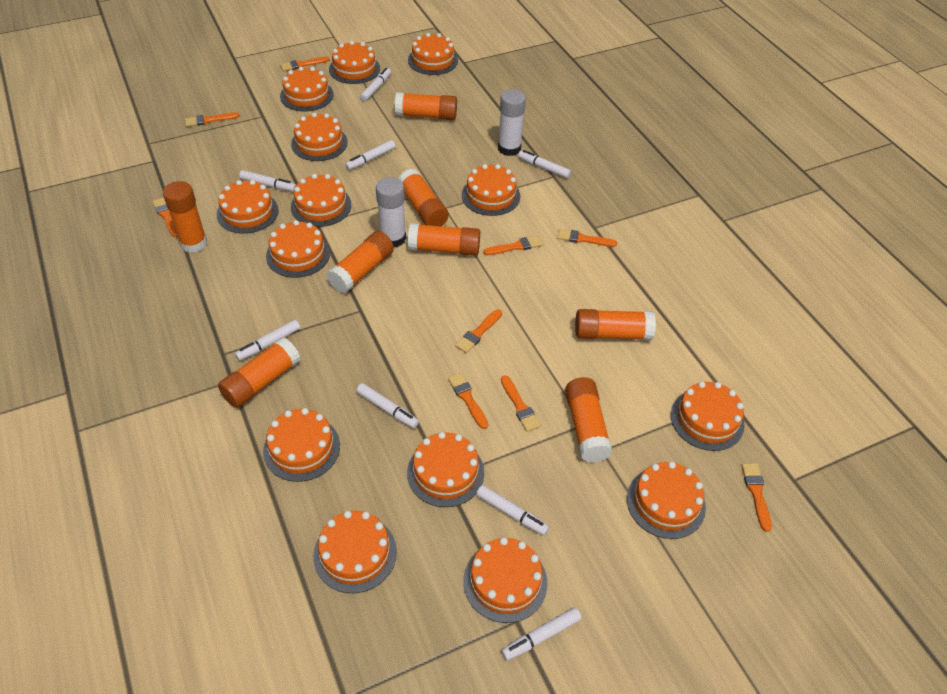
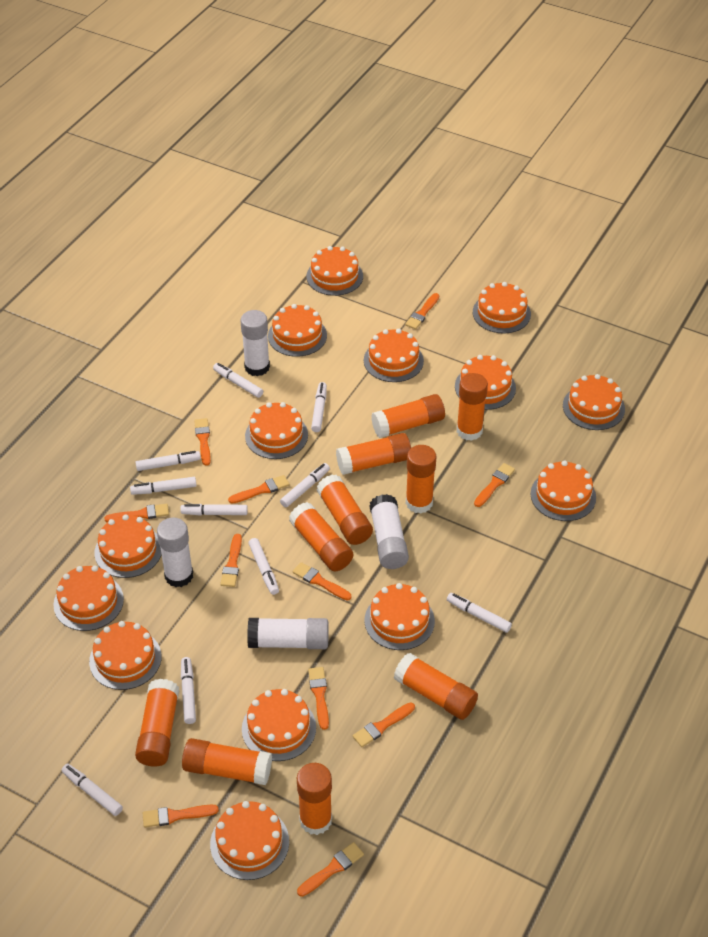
orange brush: 9 -> 11
orange glue stick: 8 -> 10
white glue stick: 2 -> 4
white marker: 8 -> 10

